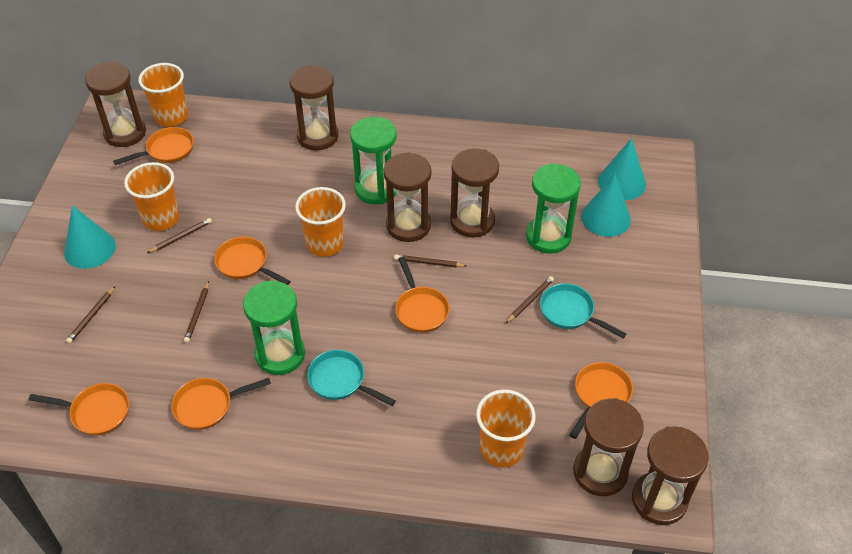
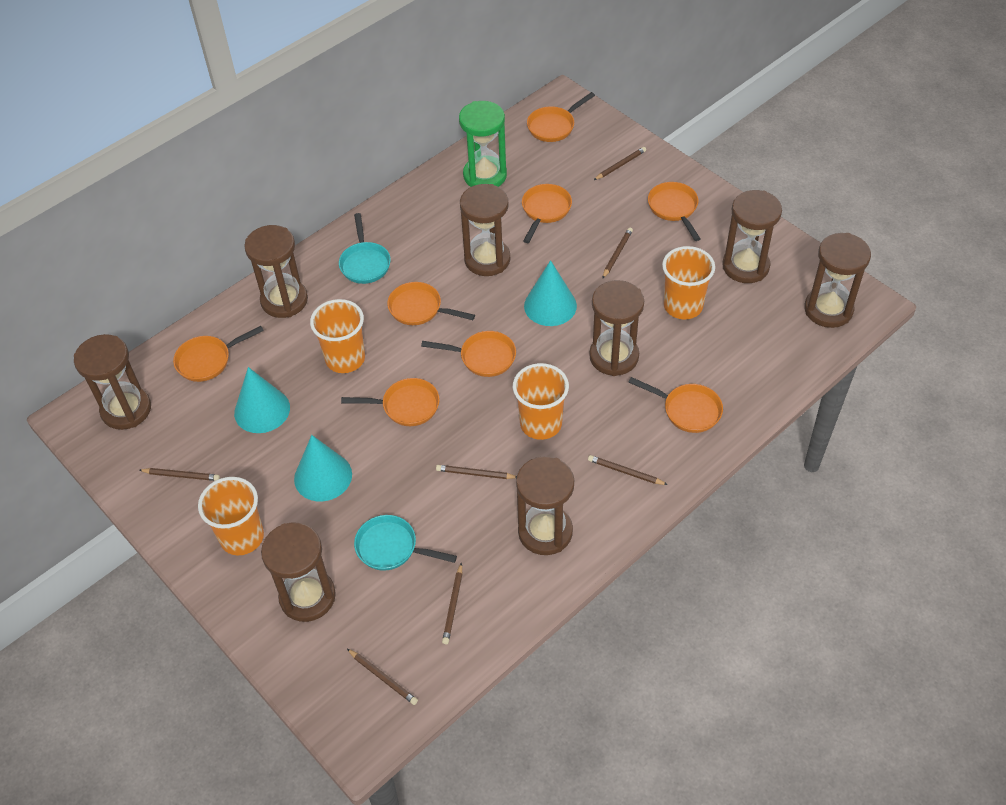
brown hourglass: 6 -> 8
brown pencil: 5 -> 7
green hourglass: 3 -> 1
orange pan: 6 -> 8

